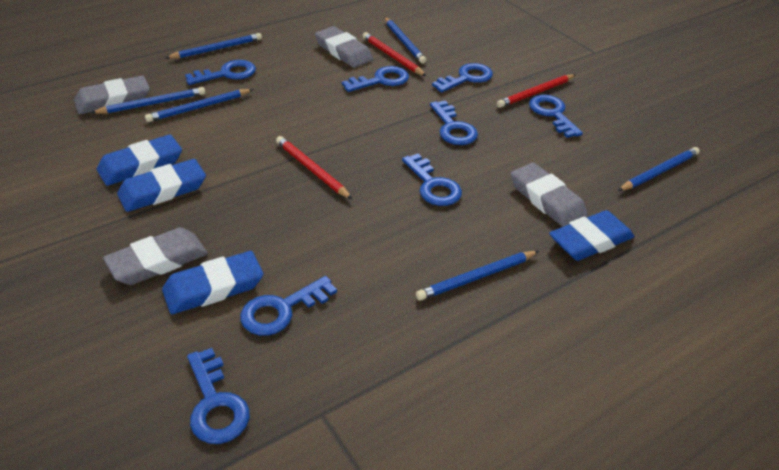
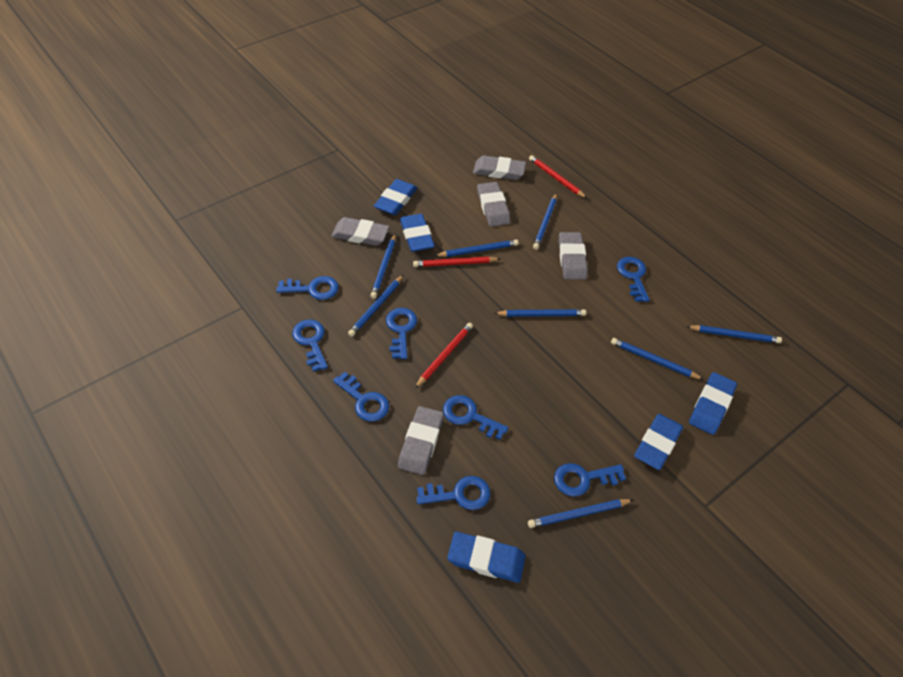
blue eraser: 4 -> 5
blue pencil: 6 -> 8
grey eraser: 4 -> 5

